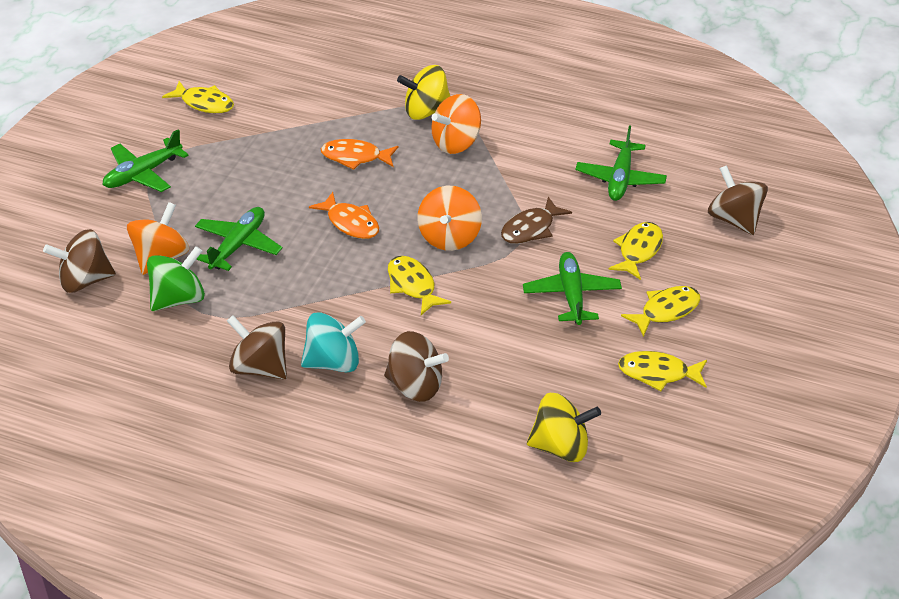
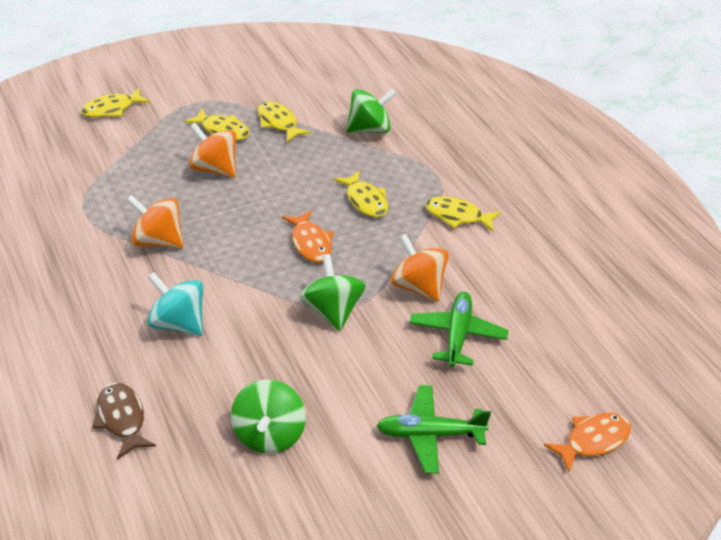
brown spinning top: 4 -> 0
green plane: 4 -> 2
green spinning top: 1 -> 3
yellow spinning top: 2 -> 0

